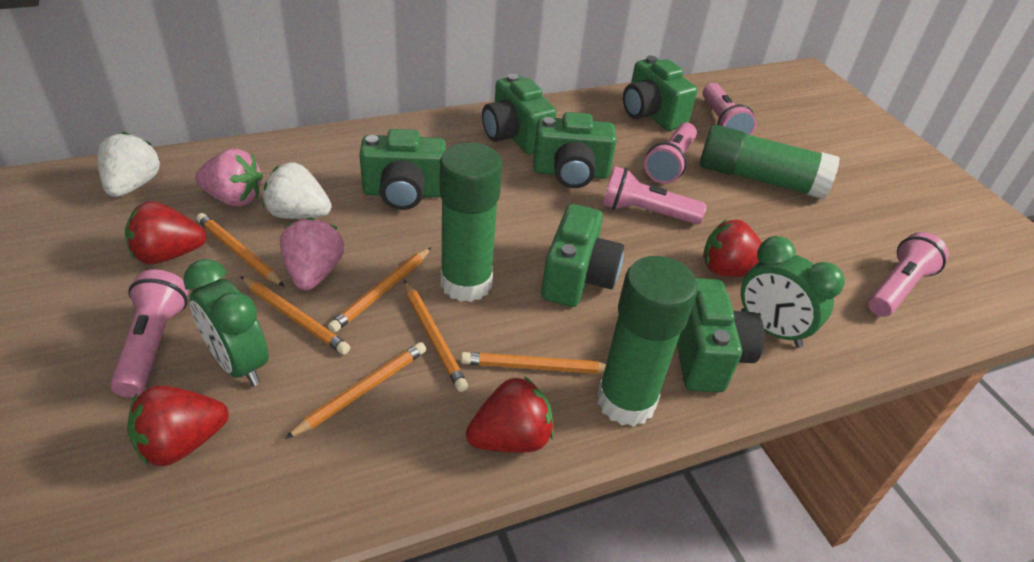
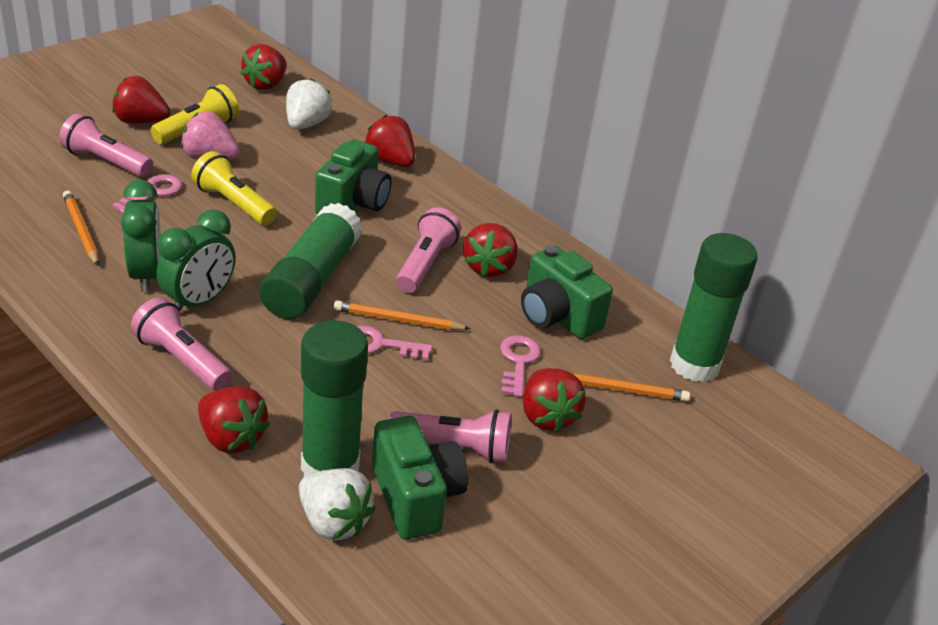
green camera: 6 -> 3
orange pencil: 6 -> 3
pink flashlight: 5 -> 4
pink key: 0 -> 3
pink strawberry: 2 -> 1
red strawberry: 4 -> 6
yellow flashlight: 0 -> 2

